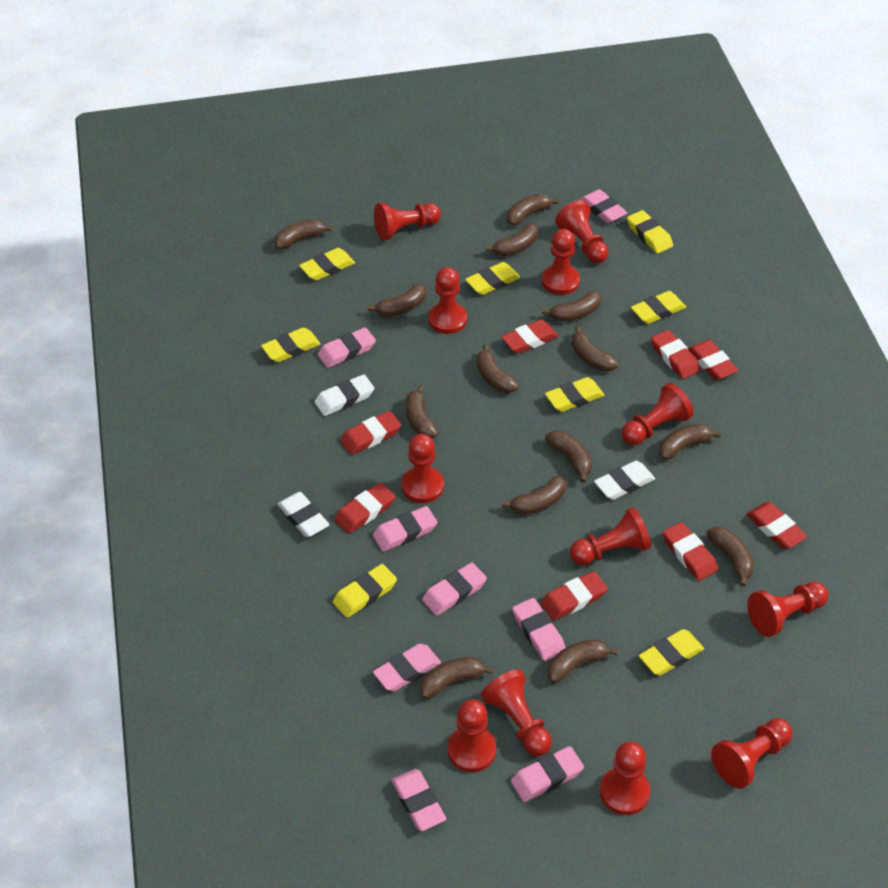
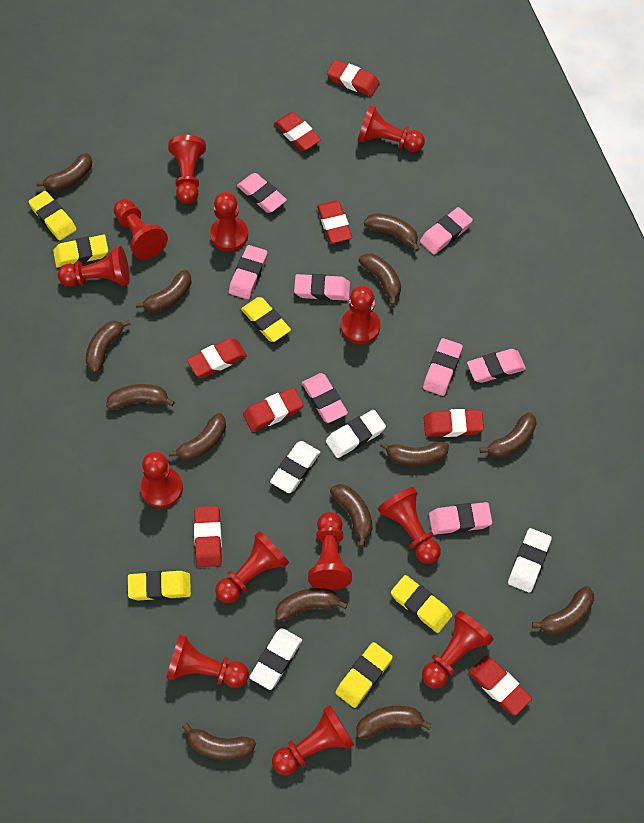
red pawn: 12 -> 13
white eraser: 3 -> 4
yellow eraser: 8 -> 6

